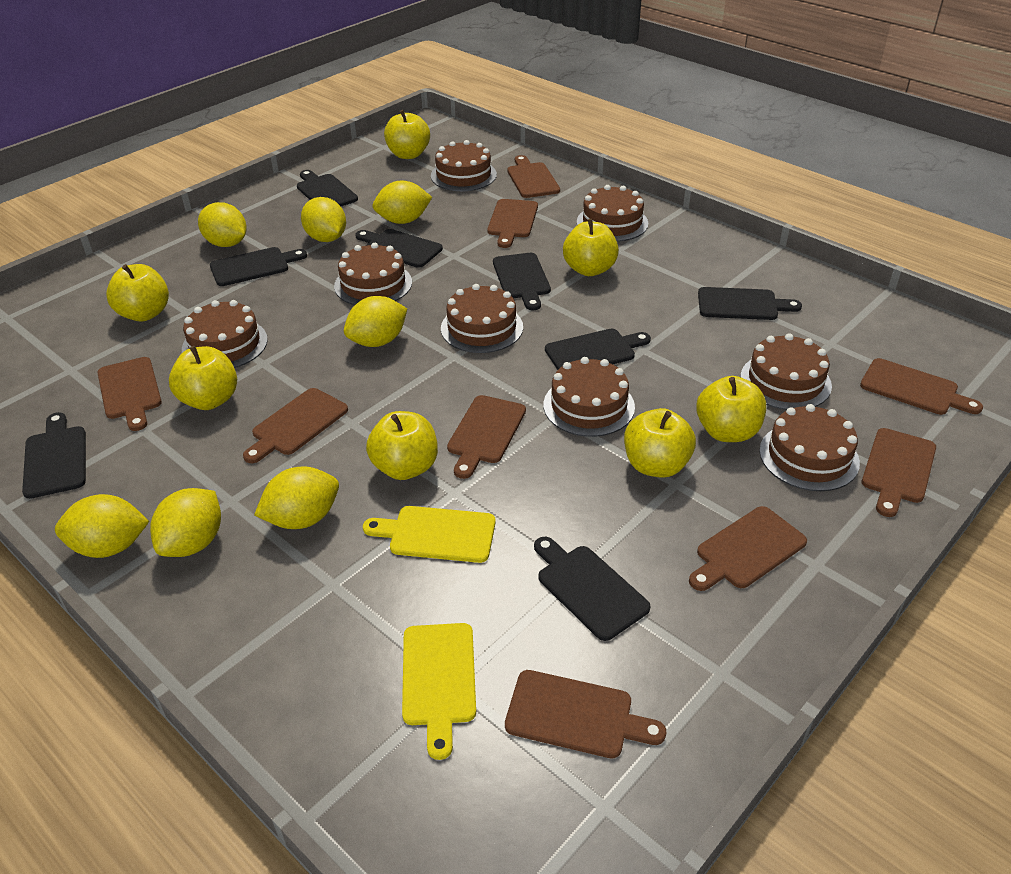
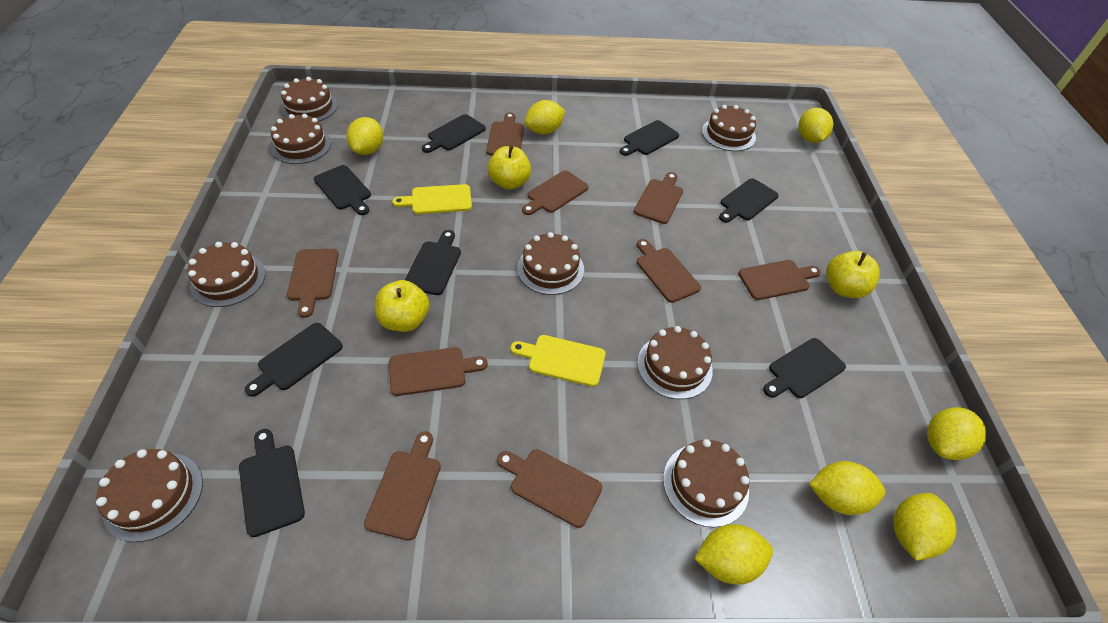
yellow apple: 7 -> 3

